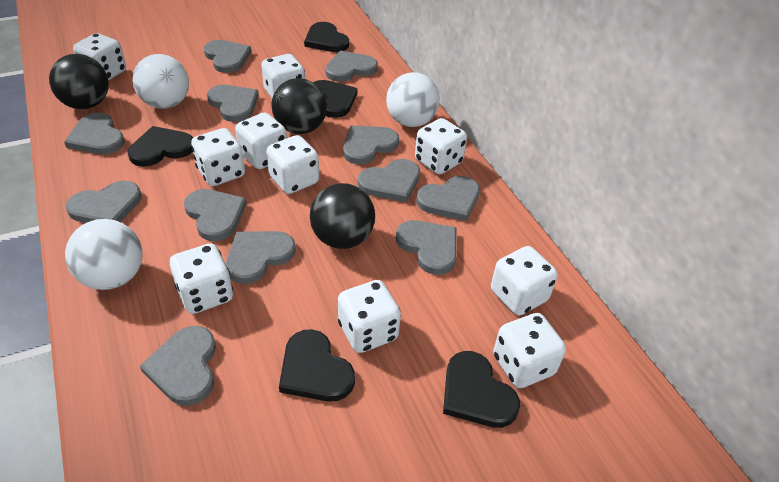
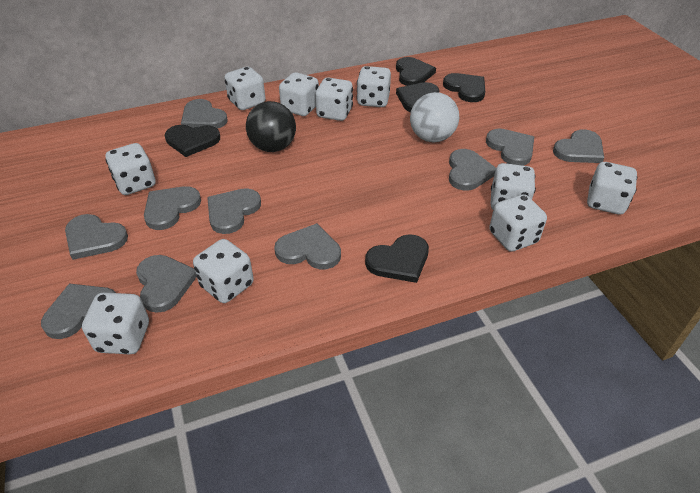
black ball: 3 -> 1
grey heart: 12 -> 10
white ball: 3 -> 1

